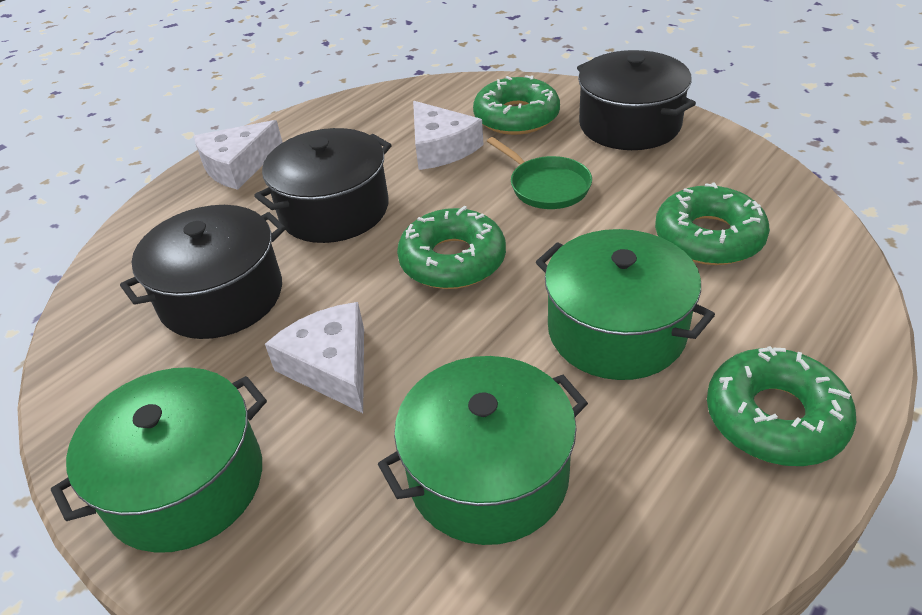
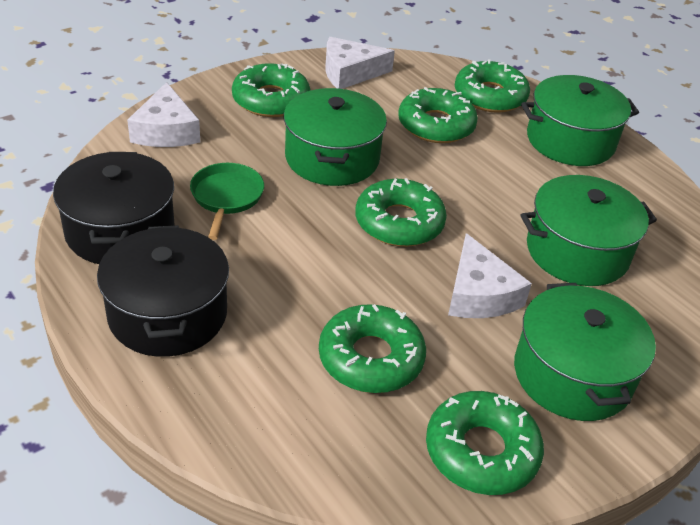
black pot: 3 -> 2
green donut: 4 -> 6
green pot: 3 -> 4

